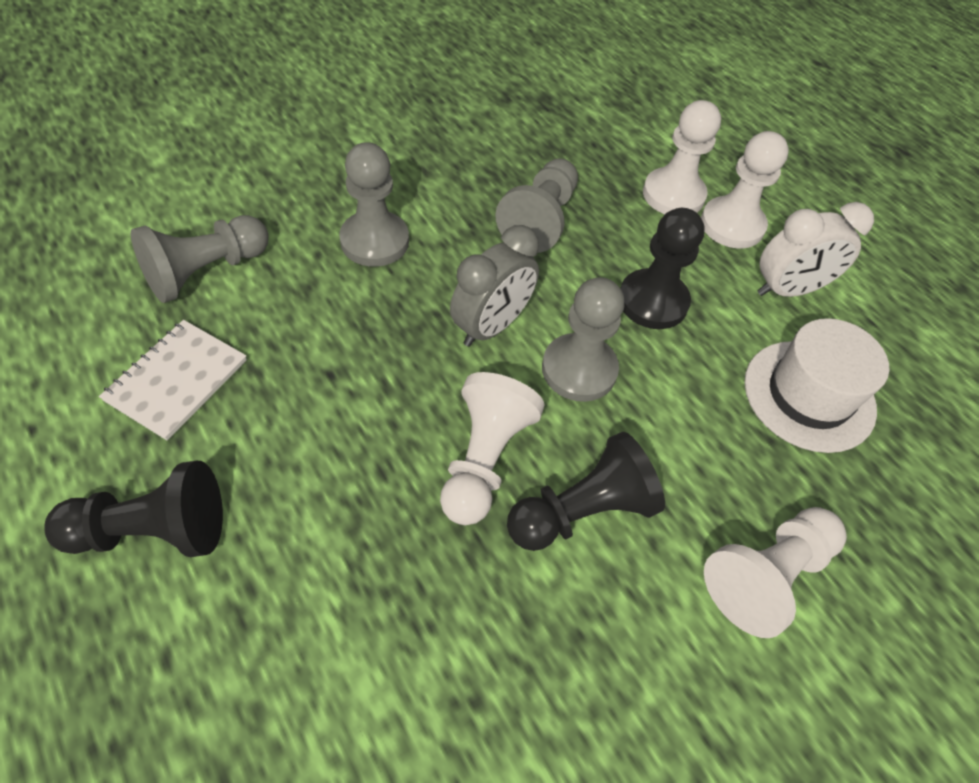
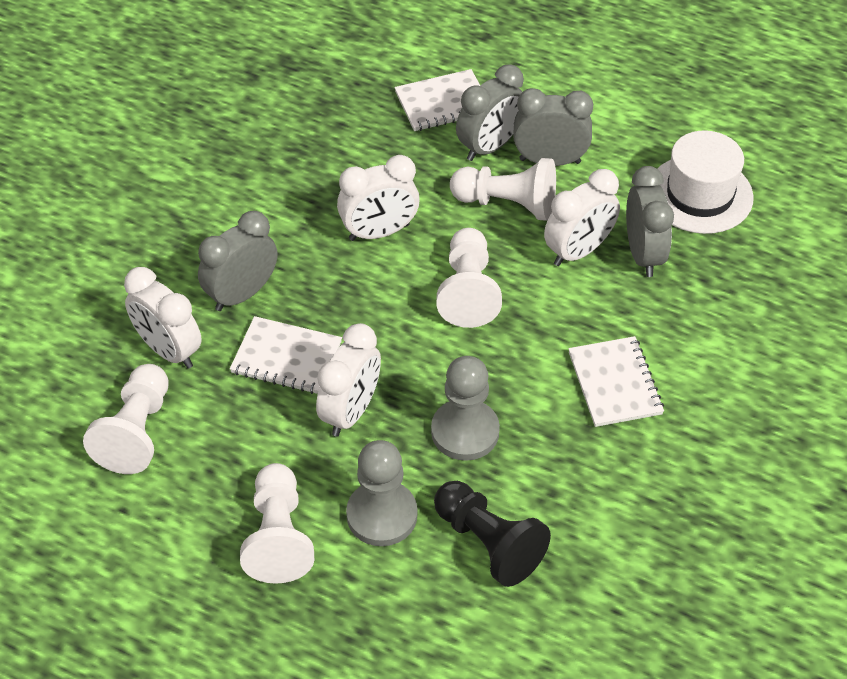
black pawn: 3 -> 1
grey clock: 1 -> 4
grey pawn: 4 -> 2
white clock: 1 -> 4
white notebook: 1 -> 3

